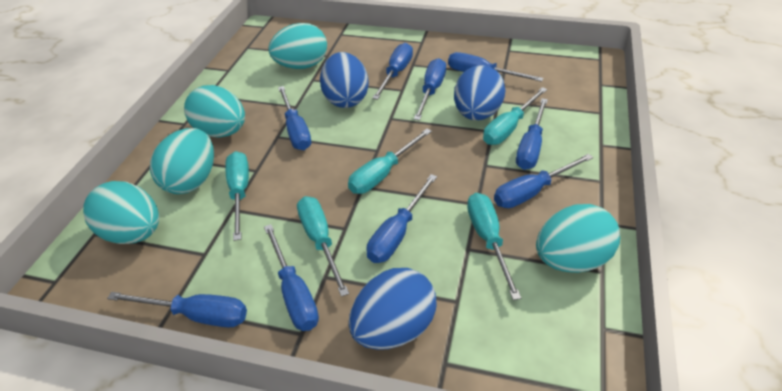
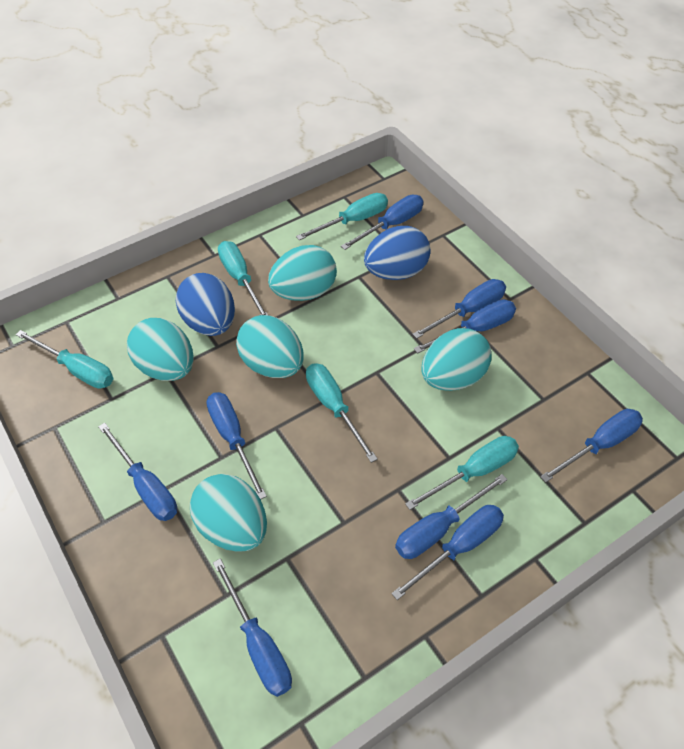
blue egg: 3 -> 2

